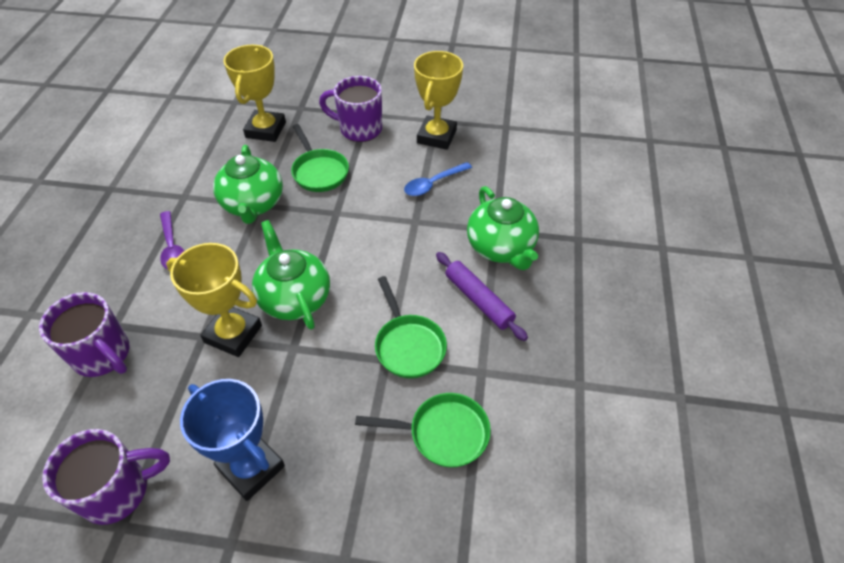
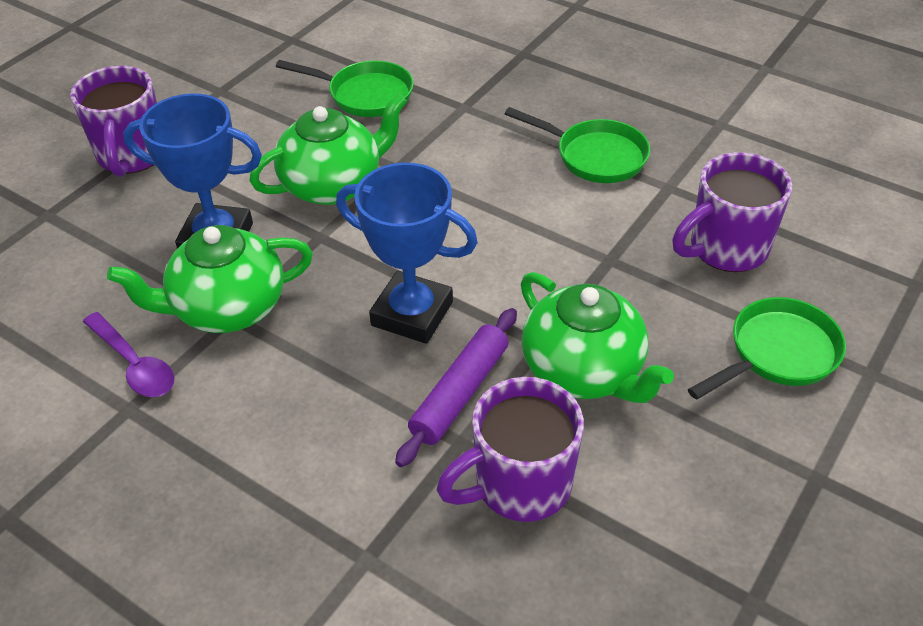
blue spoon: 1 -> 0
blue trophy: 1 -> 2
yellow trophy: 3 -> 0

